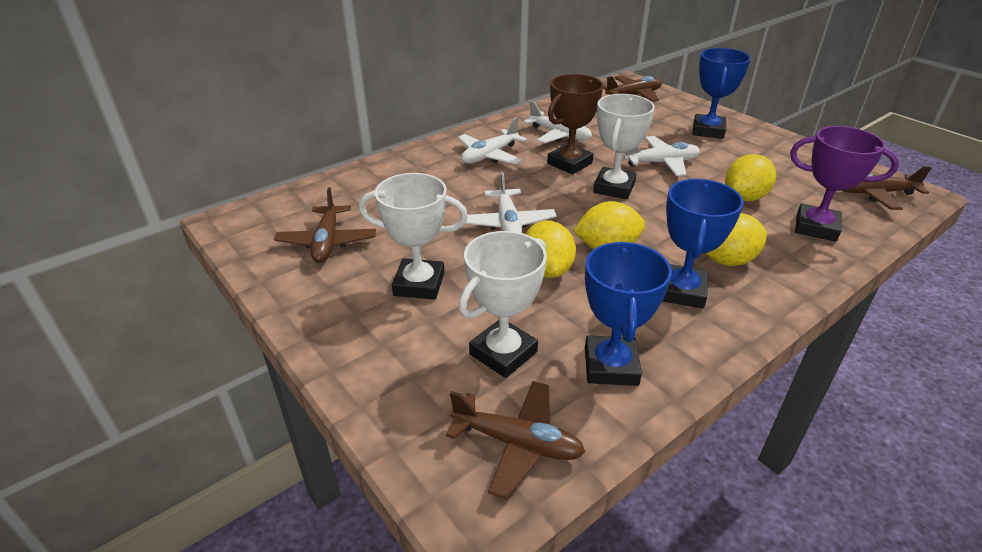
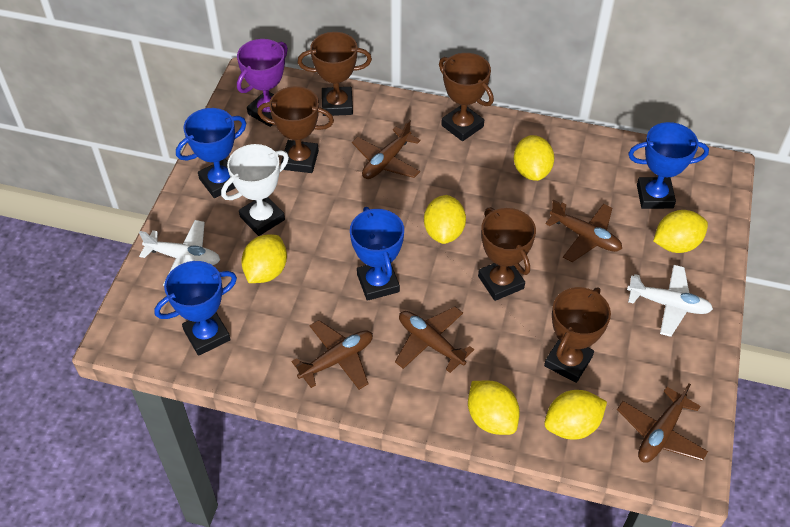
blue trophy: 3 -> 4
brown plane: 4 -> 5
brown trophy: 1 -> 5
white plane: 4 -> 2
white trophy: 3 -> 1
yellow lemon: 4 -> 6

